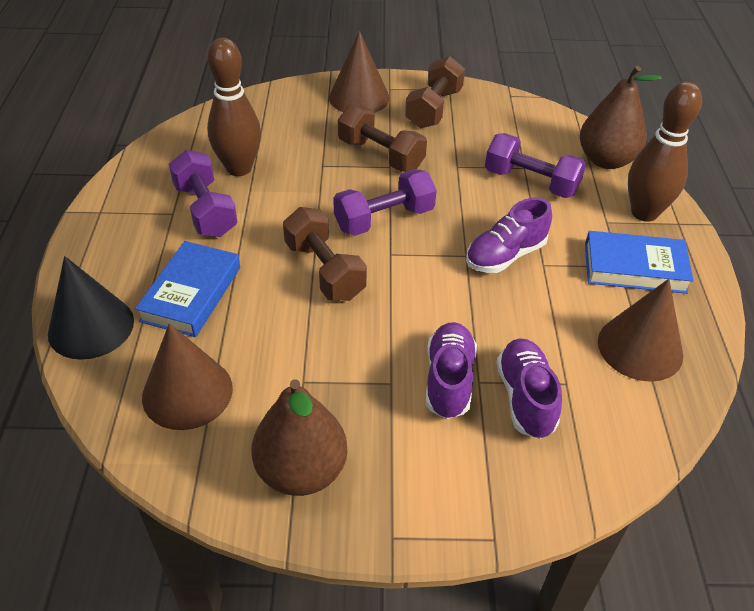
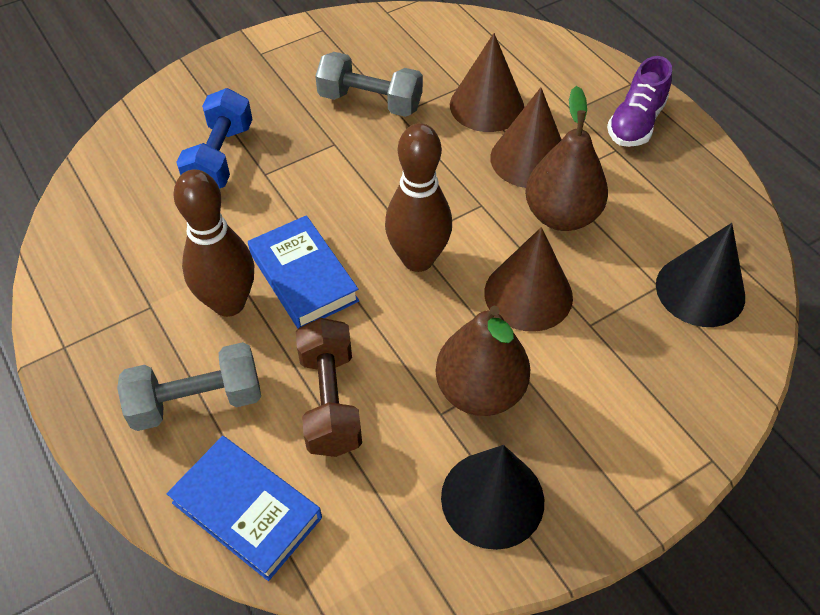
black cone: 1 -> 2
blue dumbbell: 0 -> 1
brown dumbbell: 3 -> 1
grey dumbbell: 0 -> 2
purple dumbbell: 3 -> 0
purple shoe: 3 -> 1

